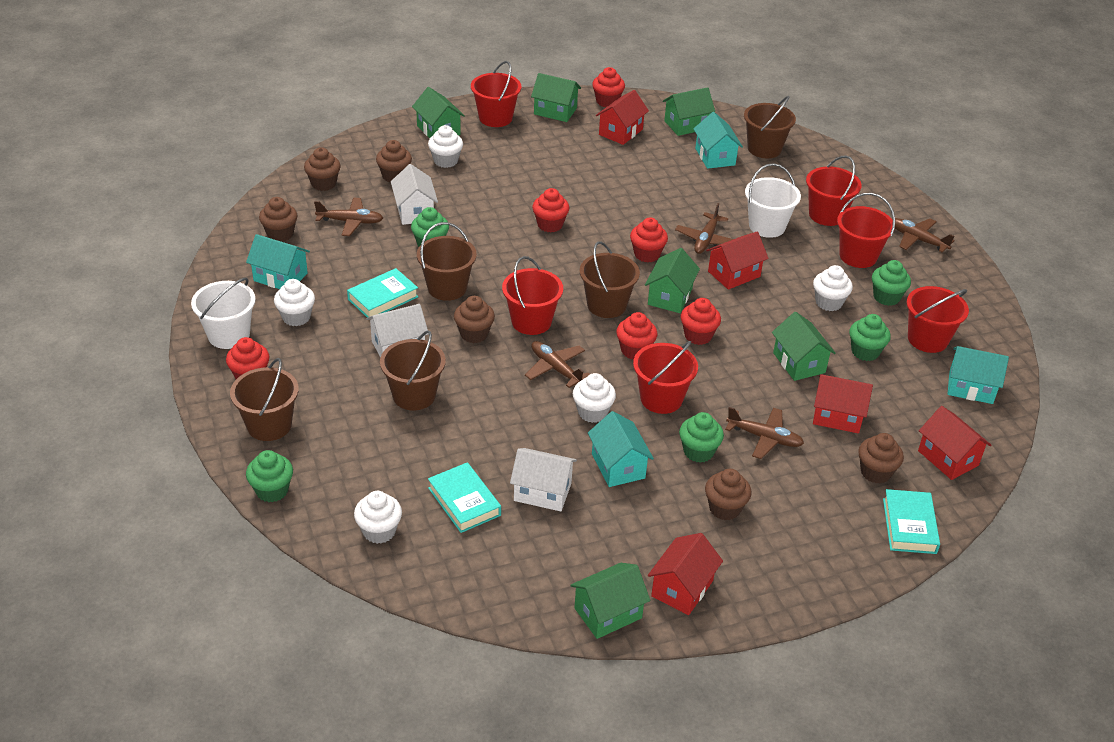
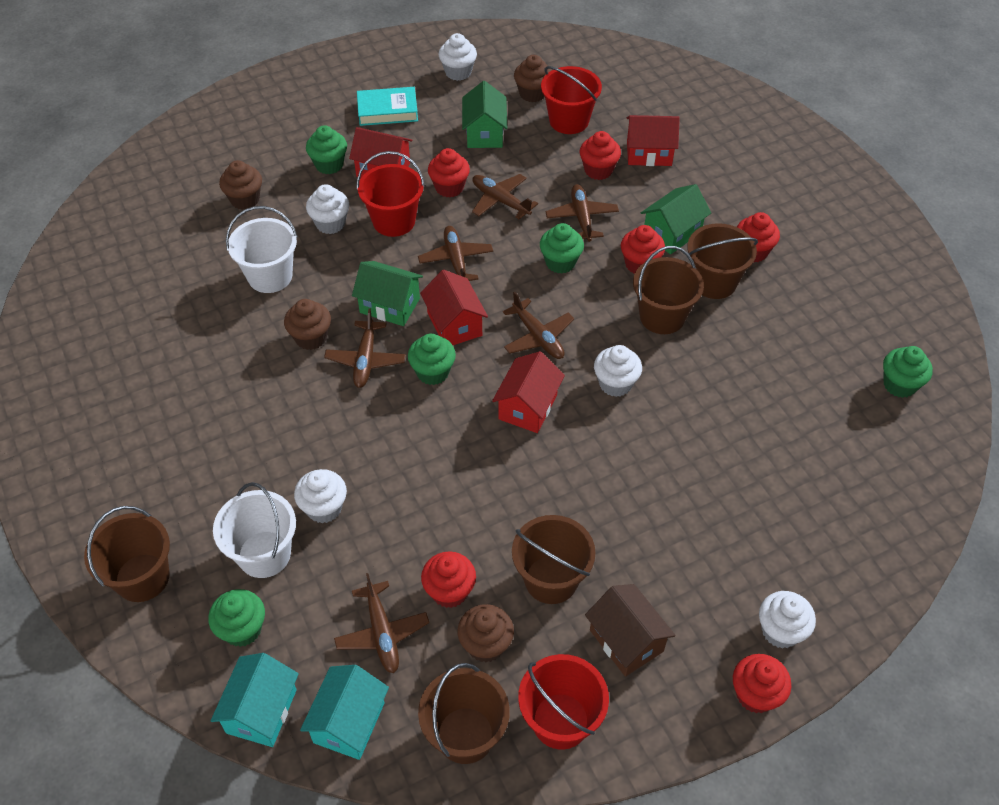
brown cupcake: 6 -> 4
brown house: 0 -> 1
brown plane: 5 -> 6
green house: 6 -> 3
red bucket: 6 -> 3
red house: 5 -> 4
turquoise book: 3 -> 1
turquoise house: 4 -> 2
white house: 3 -> 0

